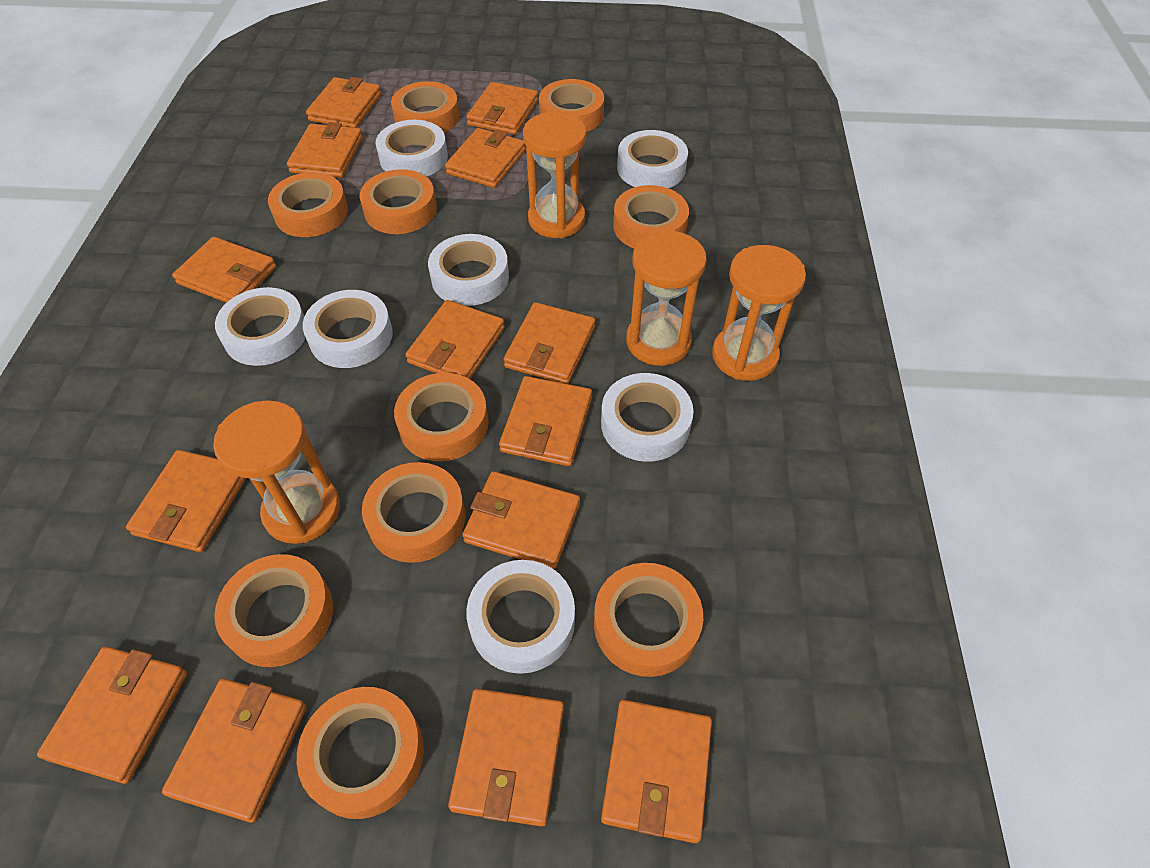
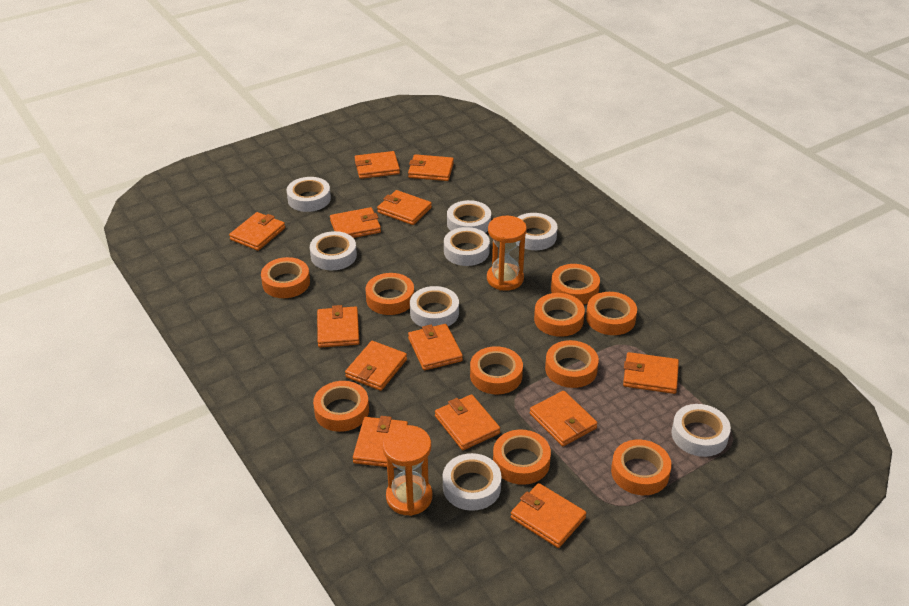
orange hourglass: 4 -> 2
orange wallet: 14 -> 13
white tape: 7 -> 8

